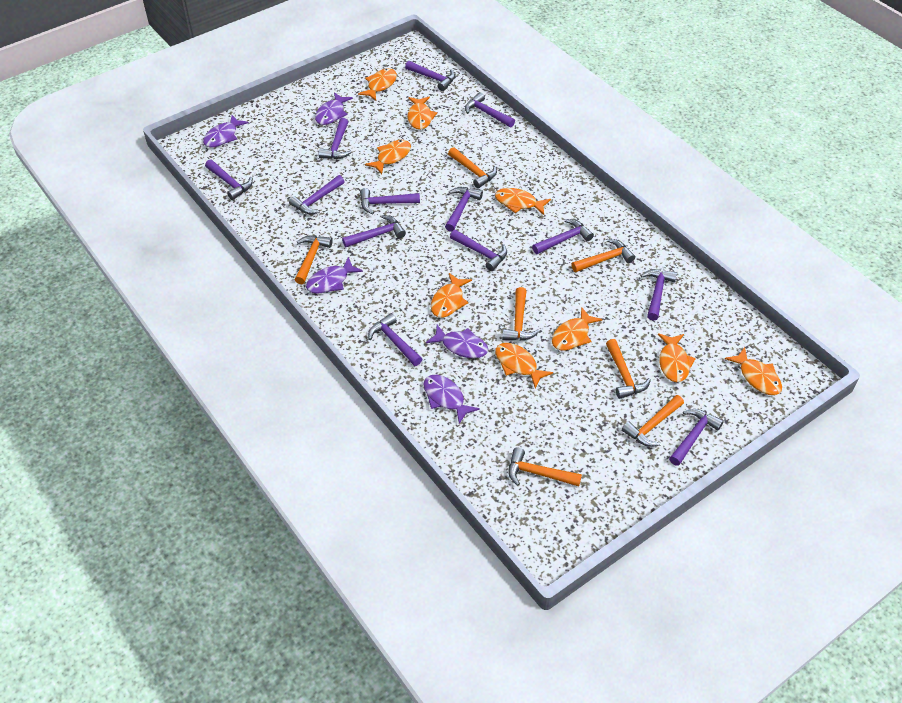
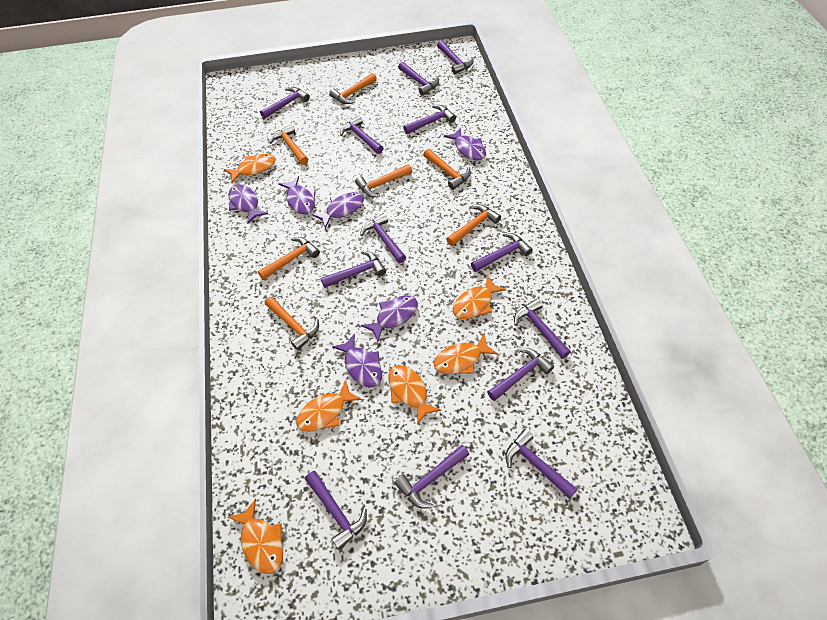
orange fish: 9 -> 6
purple fish: 5 -> 6

